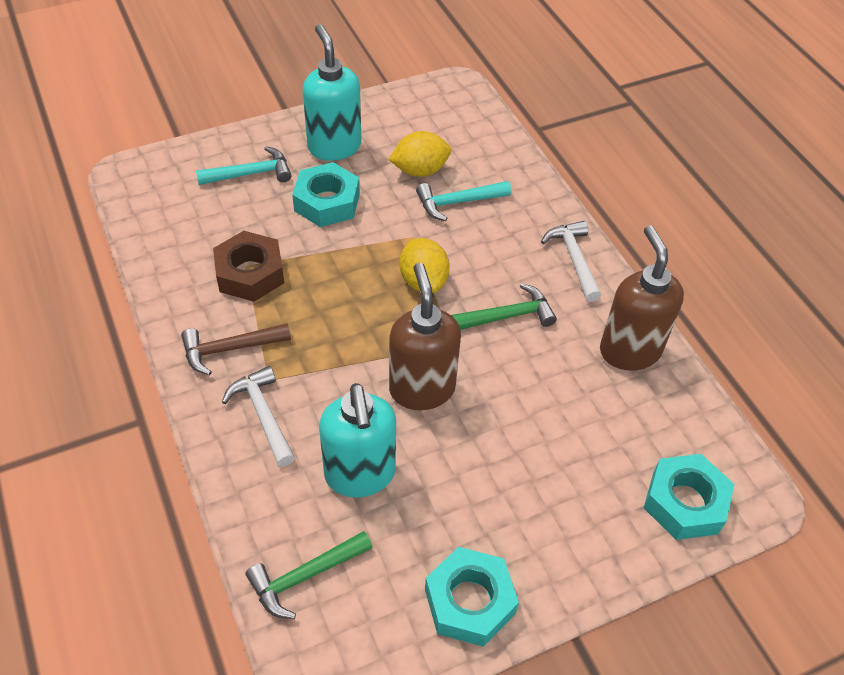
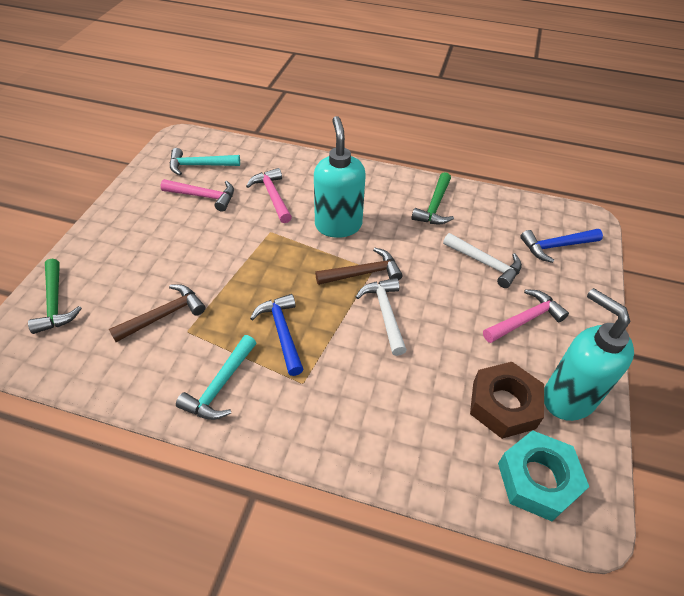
blue hammer: 0 -> 2
brown hammer: 1 -> 2
brown soap dispenser: 2 -> 0
pink hammer: 0 -> 3
turquoise nut: 3 -> 1
yellow lemon: 2 -> 0

